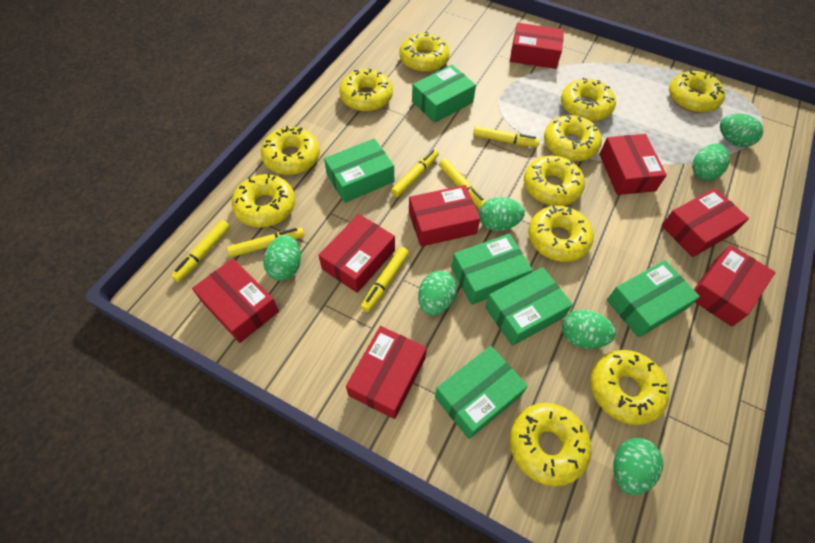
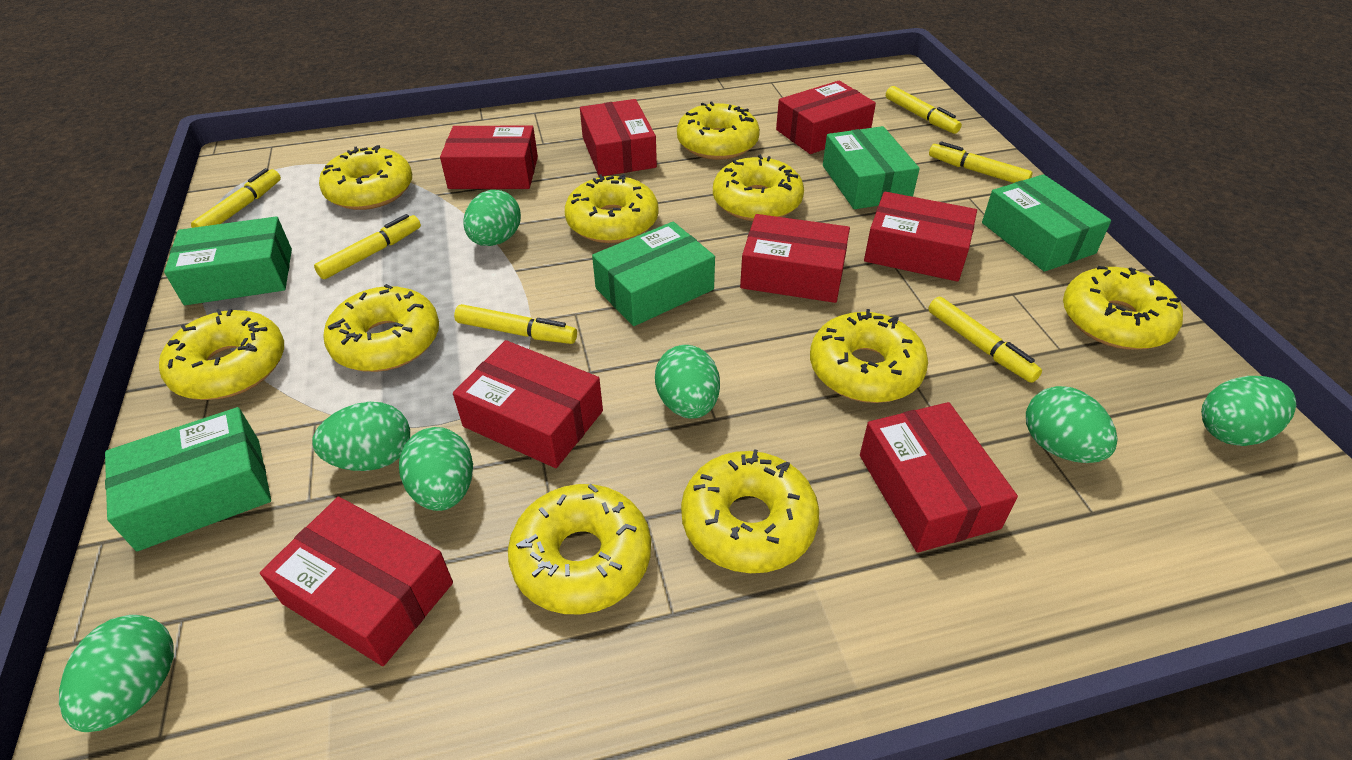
green box: 6 -> 5
yellow donut: 11 -> 10

